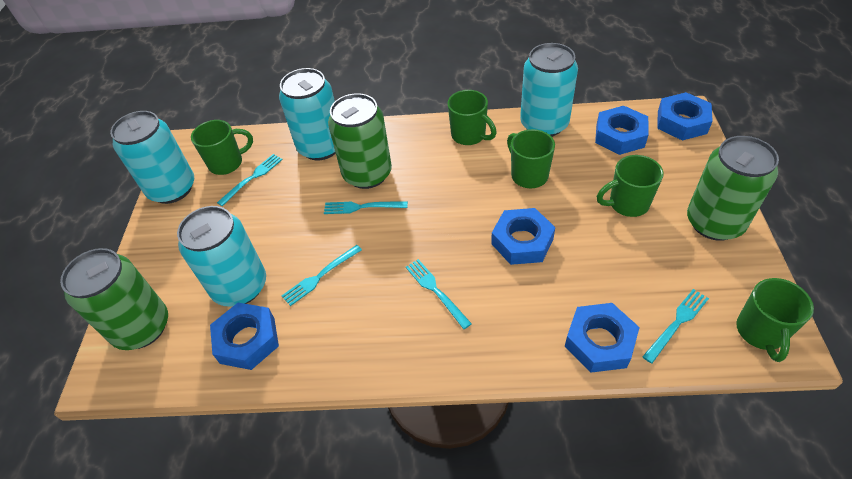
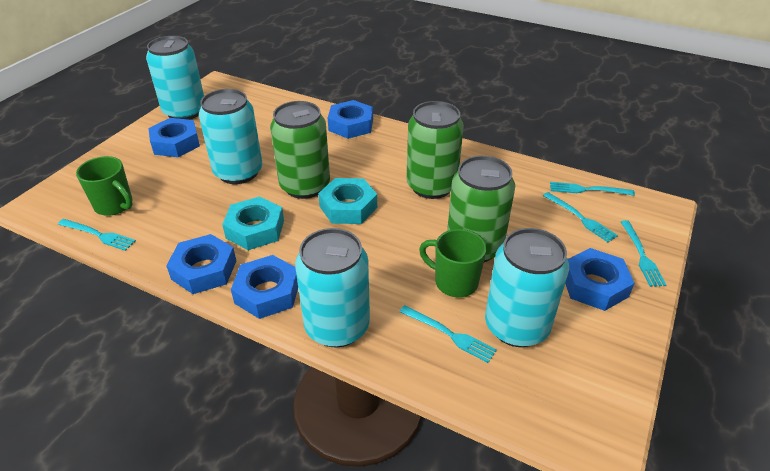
green mug: 5 -> 2
turquoise nut: 0 -> 2

